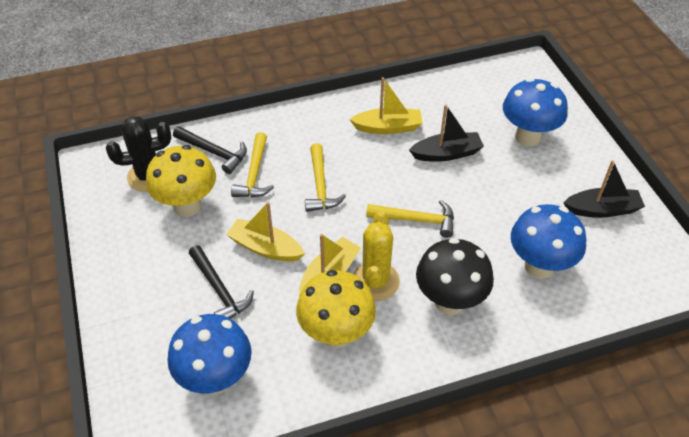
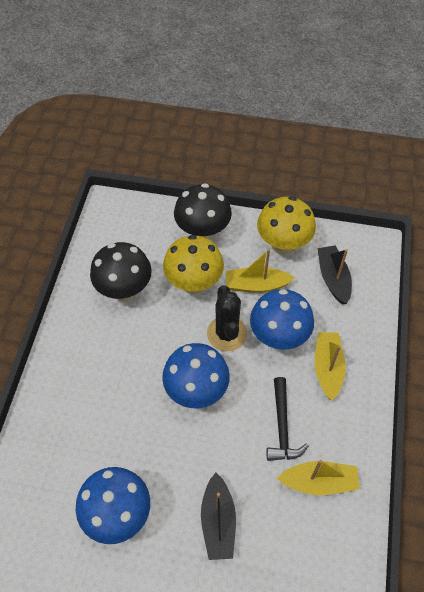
black hammer: 2 -> 1
black mushroom: 1 -> 2
yellow cactus: 1 -> 0
yellow hammer: 3 -> 0

